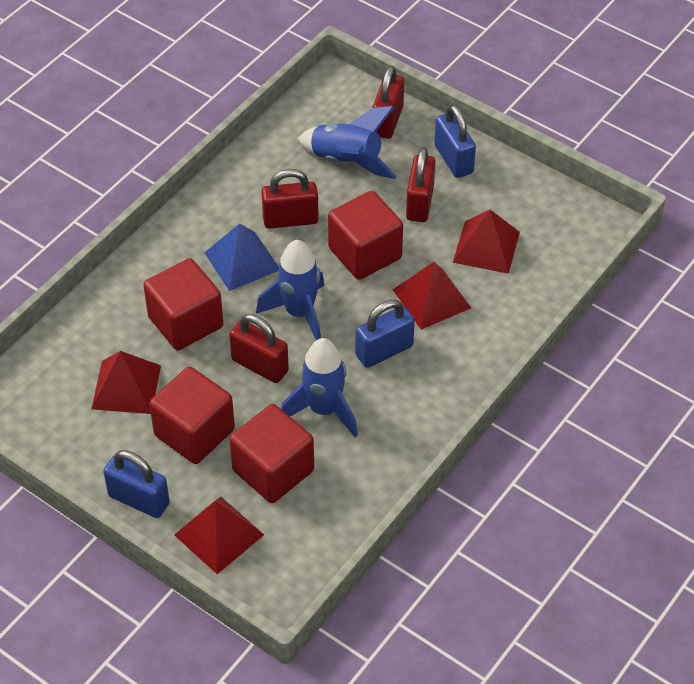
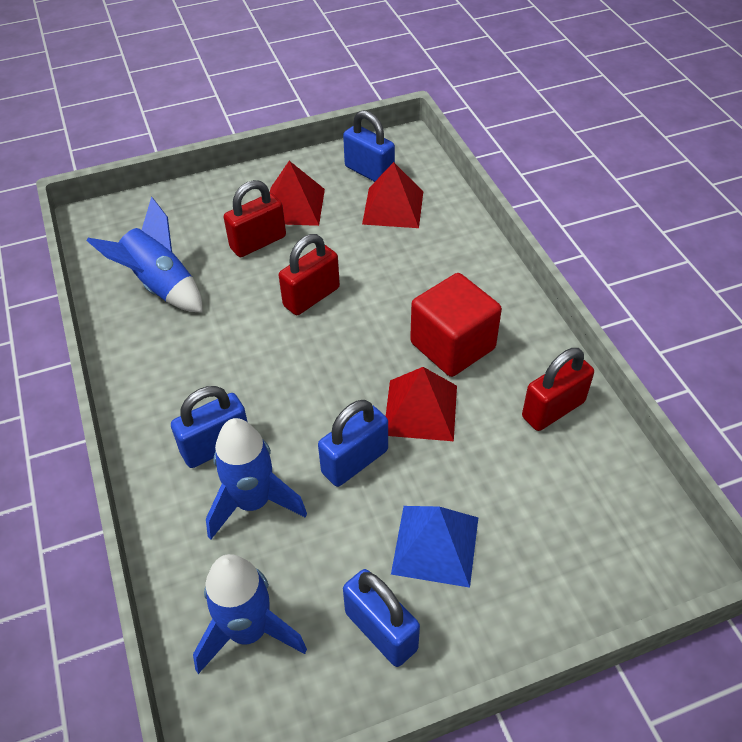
blue padlock: 3 -> 4
red cube: 4 -> 1
red padlock: 4 -> 3
red pyramid: 4 -> 3

